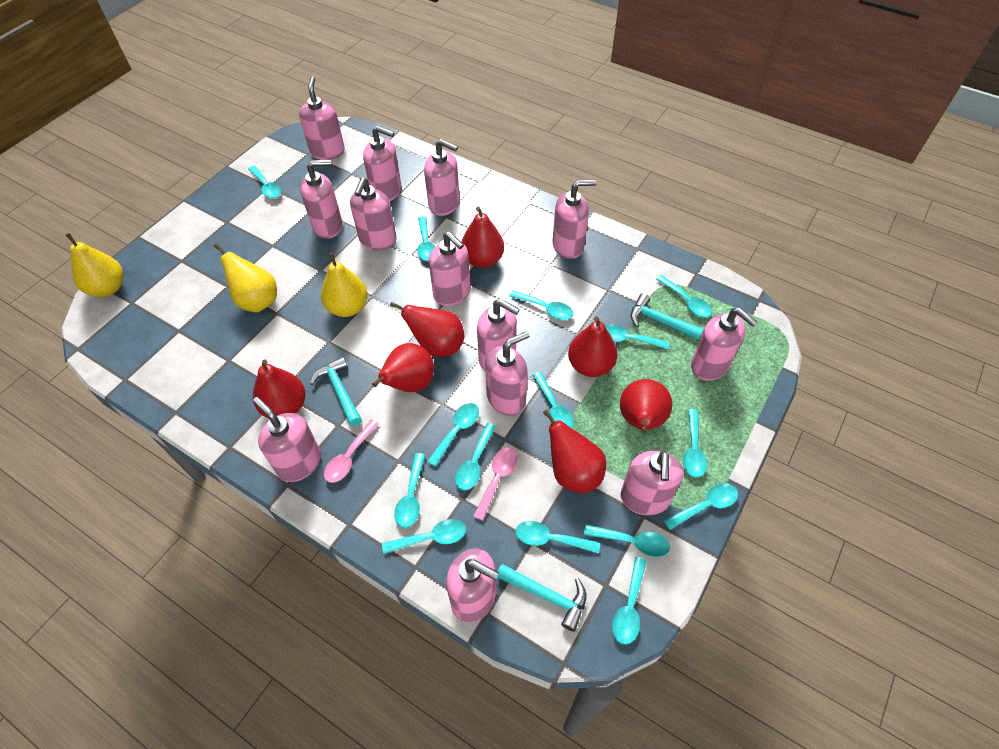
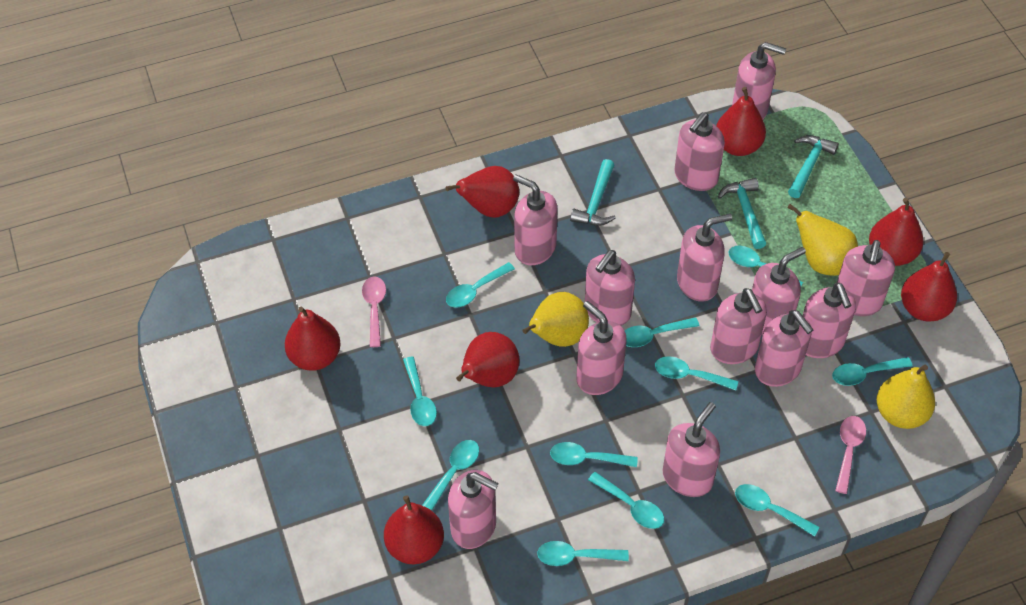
turquoise spoon: 15 -> 11

